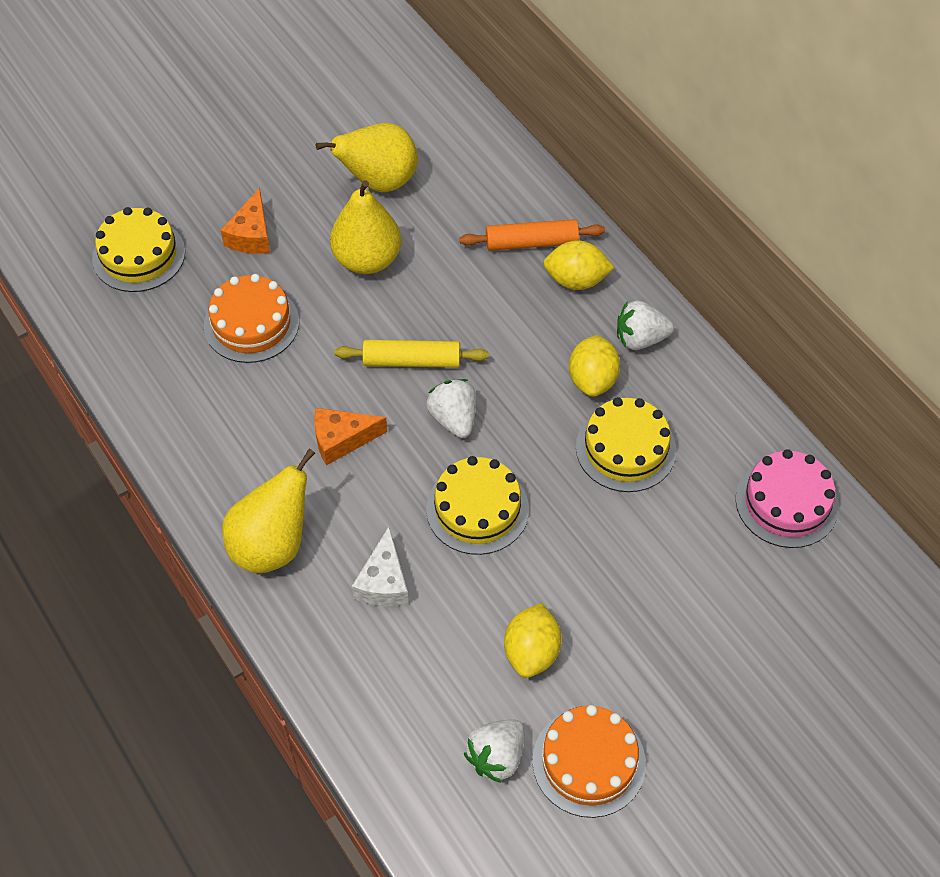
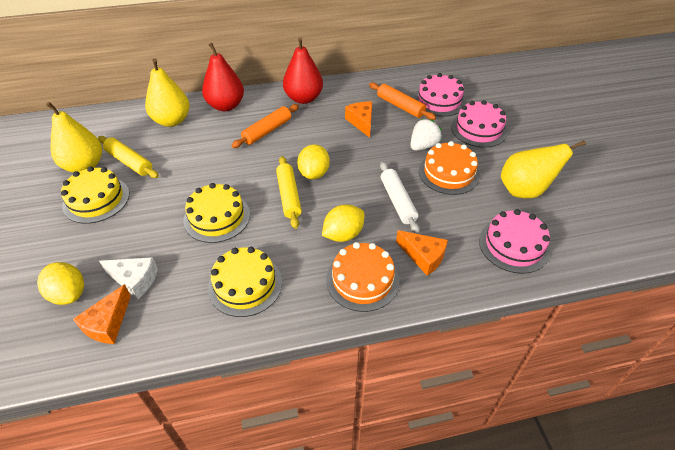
orange cheese: 2 -> 3
orange rolling pin: 1 -> 2
pink cake: 1 -> 3
red pear: 0 -> 2
white rolling pin: 0 -> 1
white strawberry: 3 -> 1
yellow rolling pin: 1 -> 2

